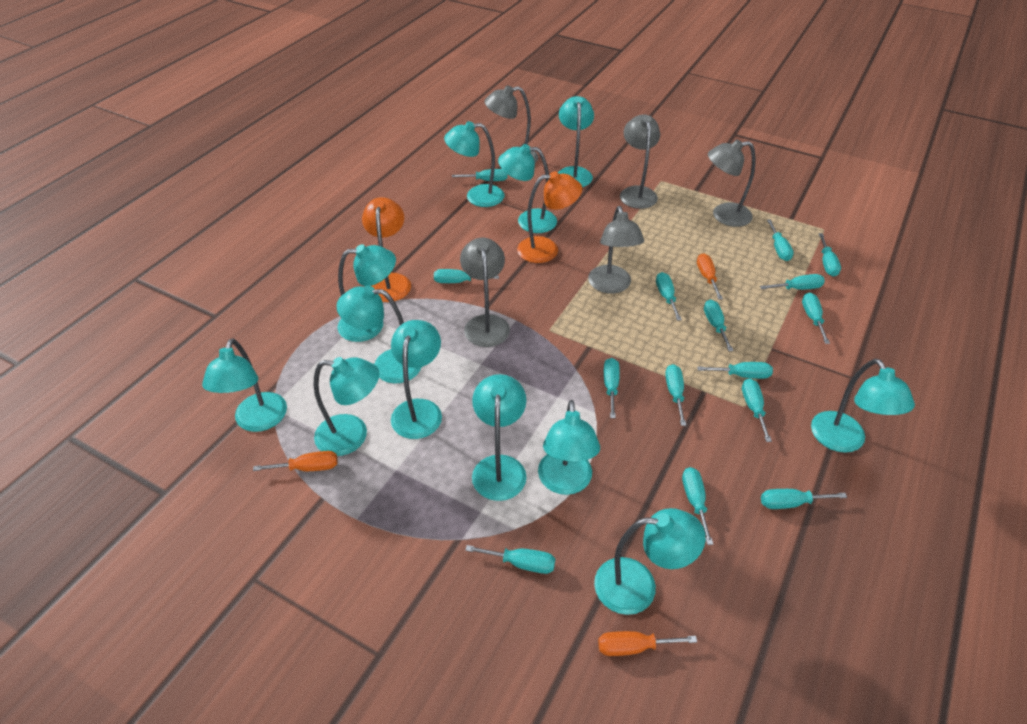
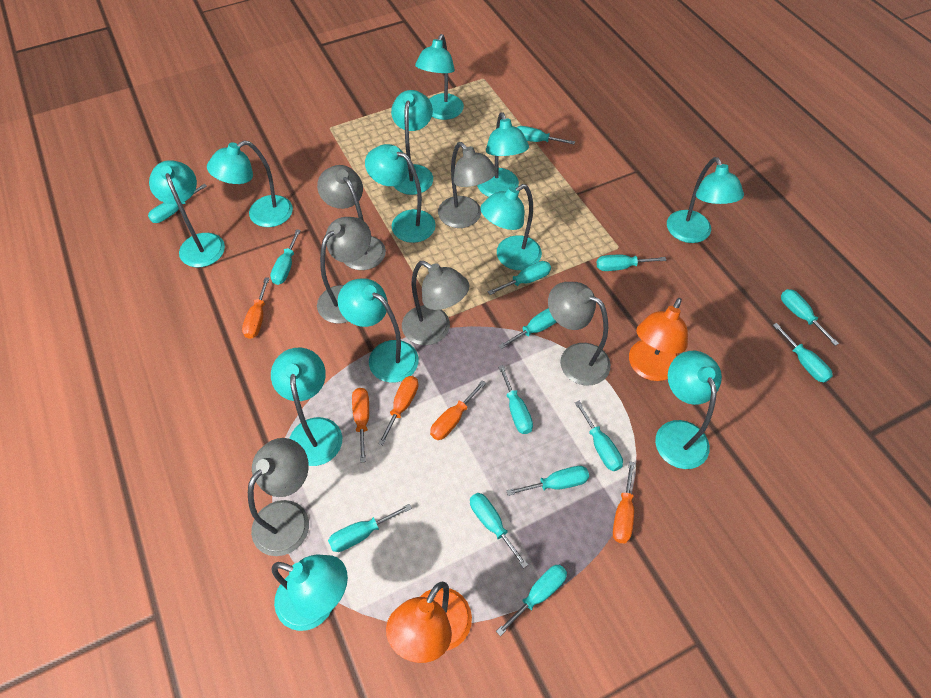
grey lamp: 5 -> 6
orange screwdriver: 3 -> 5
turquoise screwdriver: 15 -> 14

